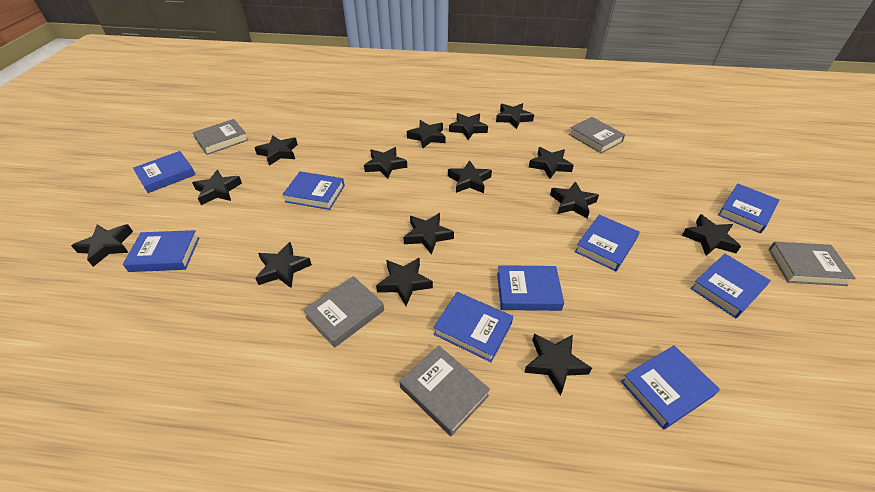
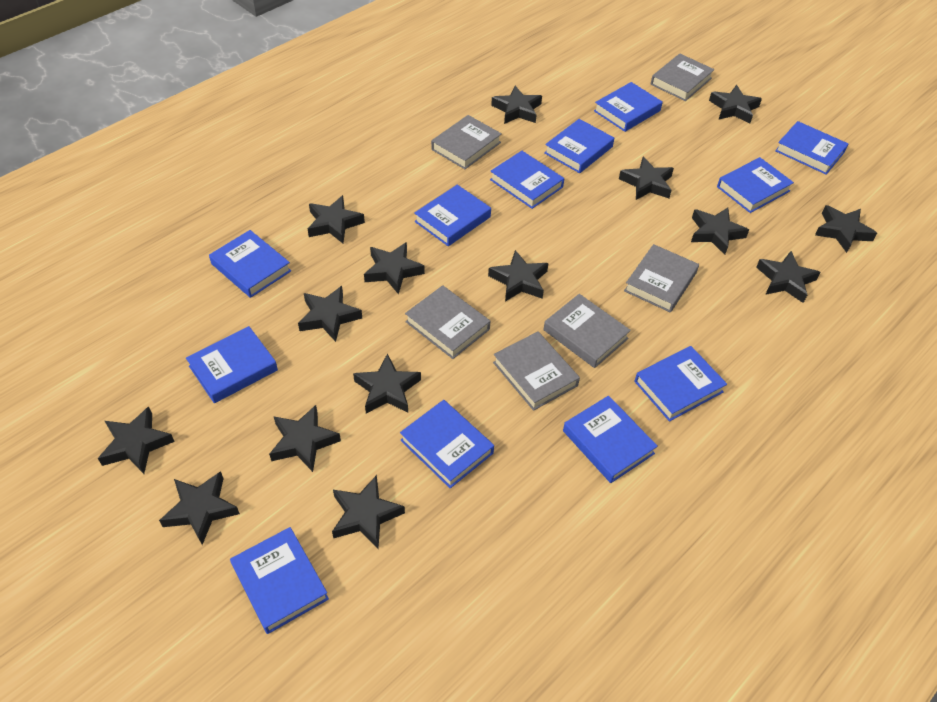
blue book: 9 -> 12
grey book: 5 -> 6

